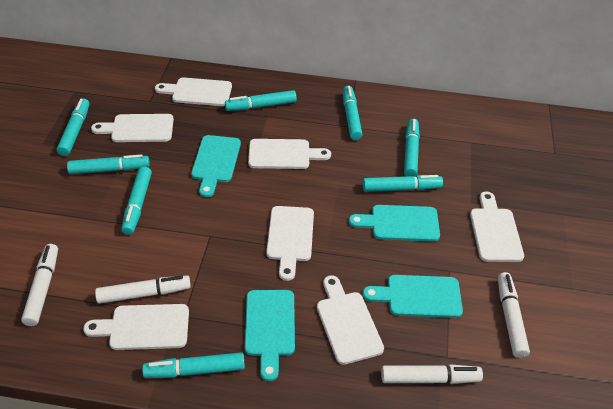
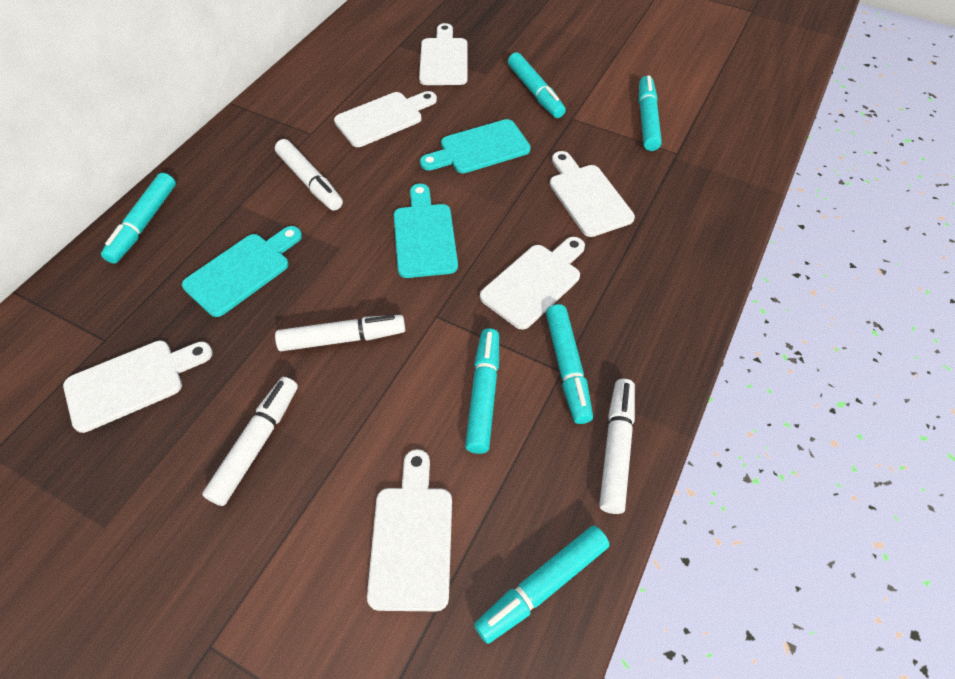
turquoise cutting board: 4 -> 3
turquoise marker: 8 -> 6
white cutting board: 7 -> 6

